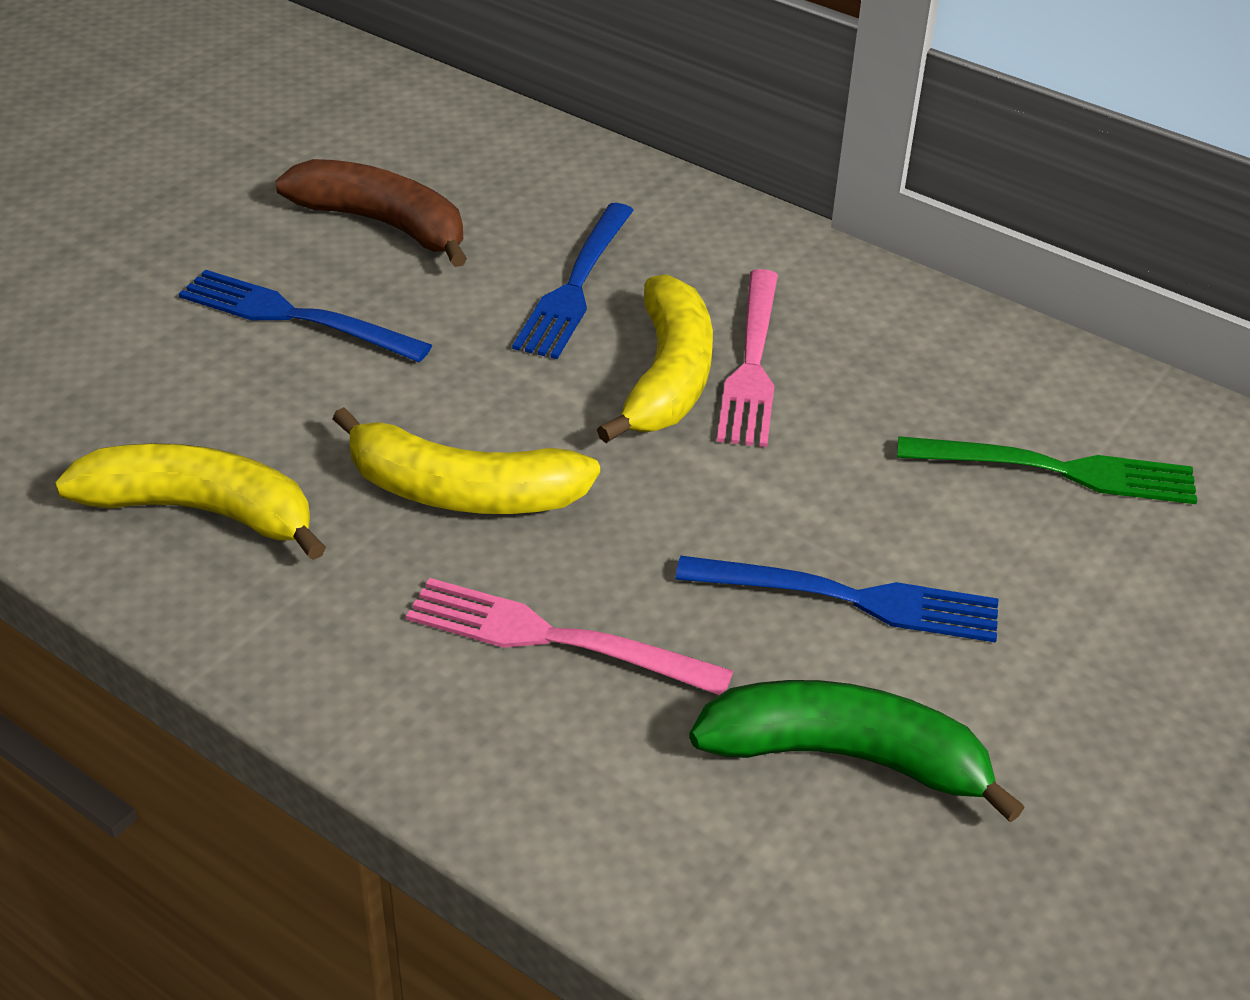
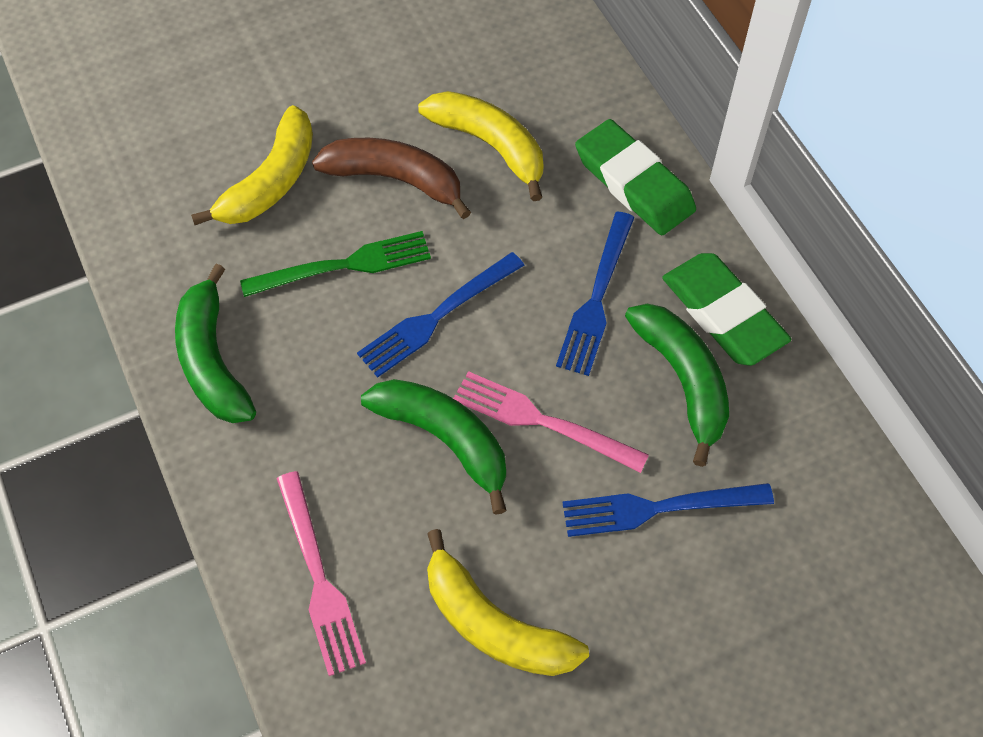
green banana: 1 -> 3
green eraser: 0 -> 2

